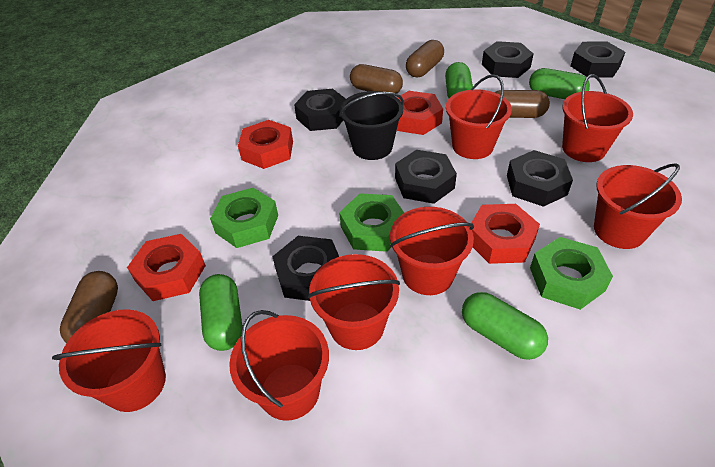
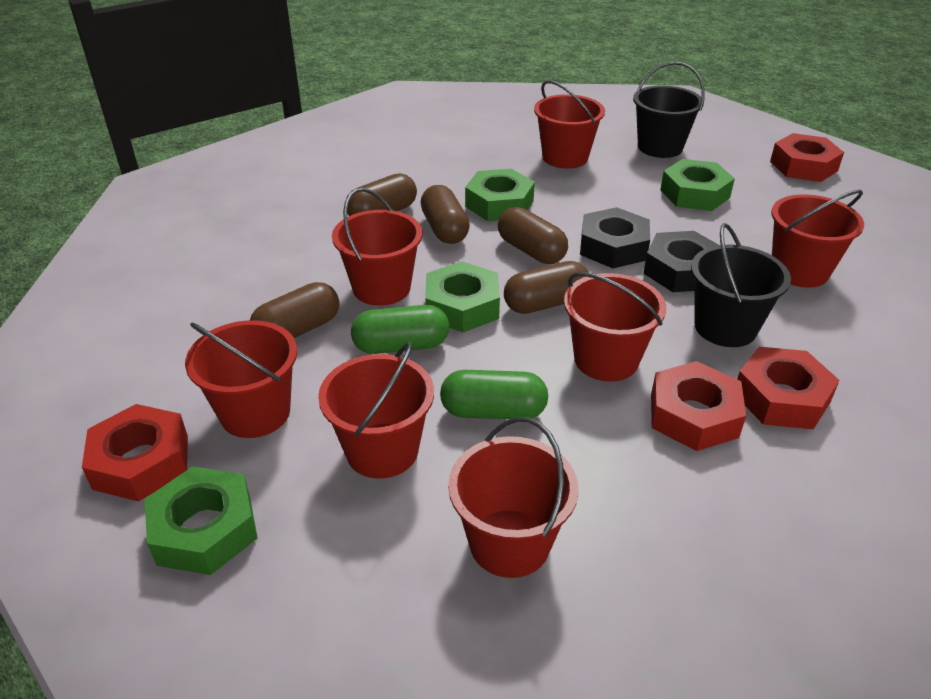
black bucket: 1 -> 2
black nut: 6 -> 2
brown capsule: 4 -> 5
green capsule: 4 -> 2
green nut: 3 -> 4

